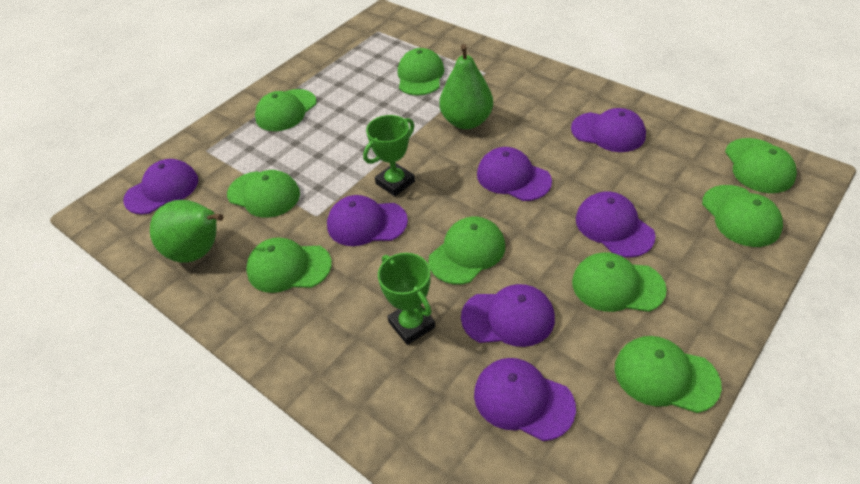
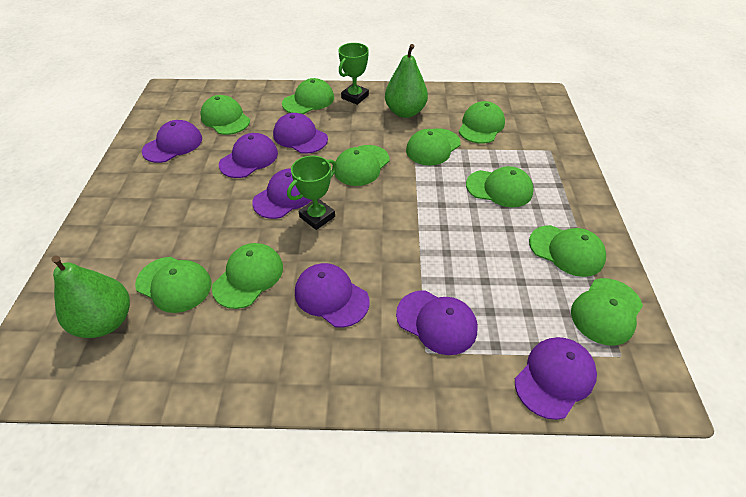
green cap: 9 -> 10

